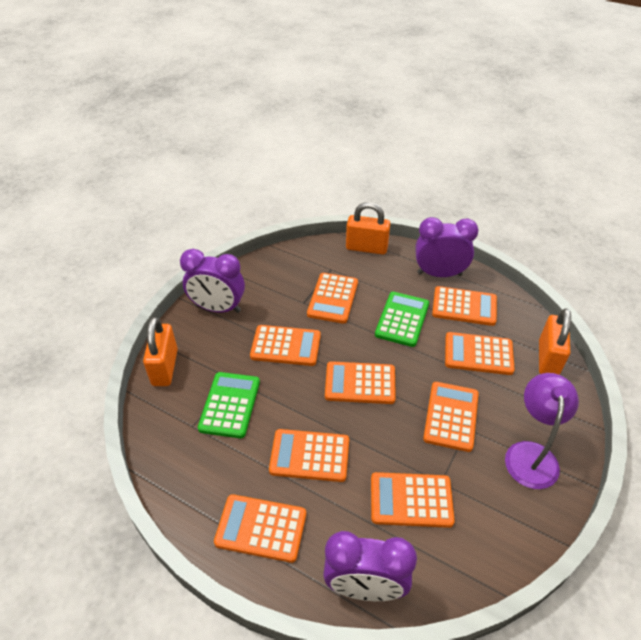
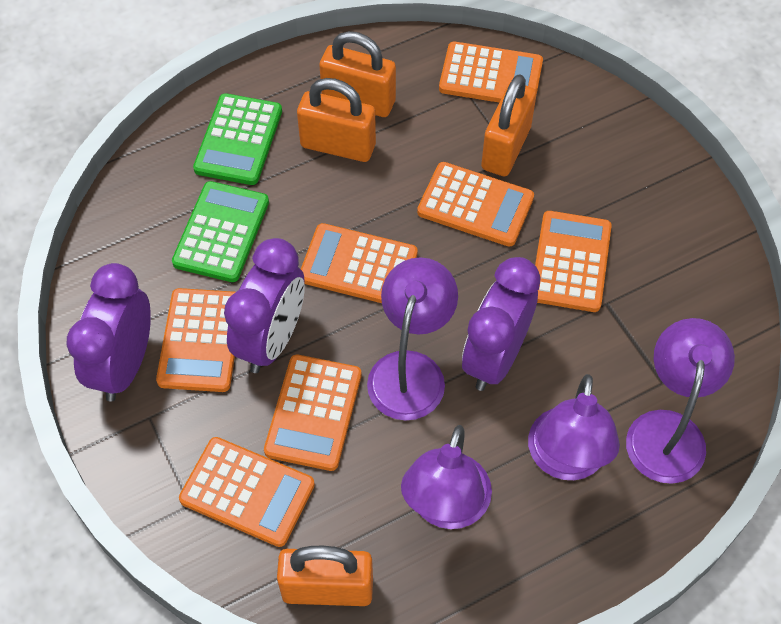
orange calculator: 9 -> 7
orange padlock: 3 -> 4
purple lamp: 1 -> 4

